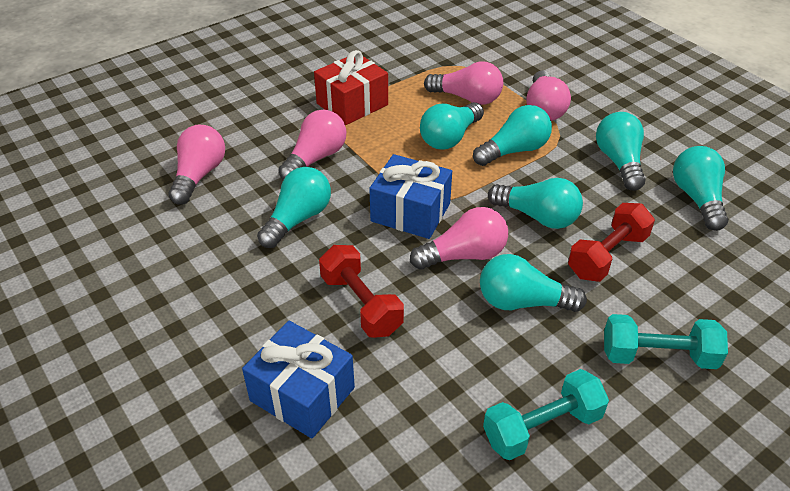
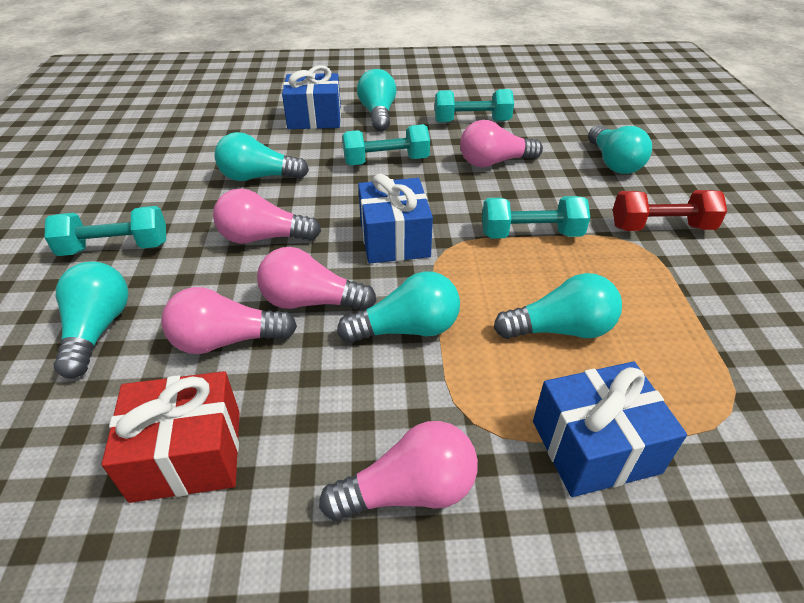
blue gift: 2 -> 3
red dumbbell: 2 -> 1
turquoise dumbbell: 2 -> 4
turquoise light bulb: 7 -> 6

